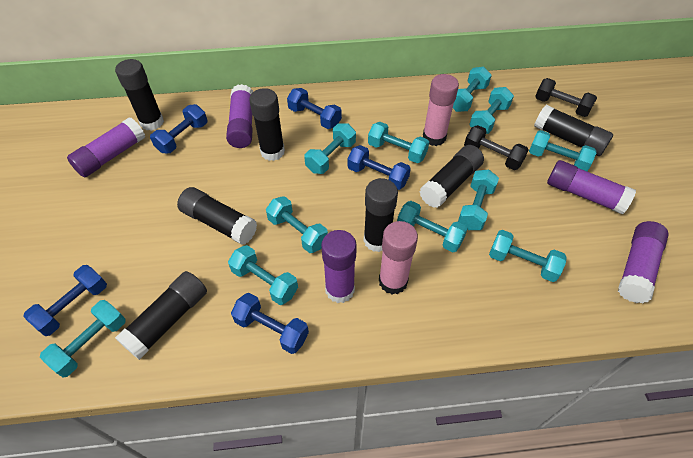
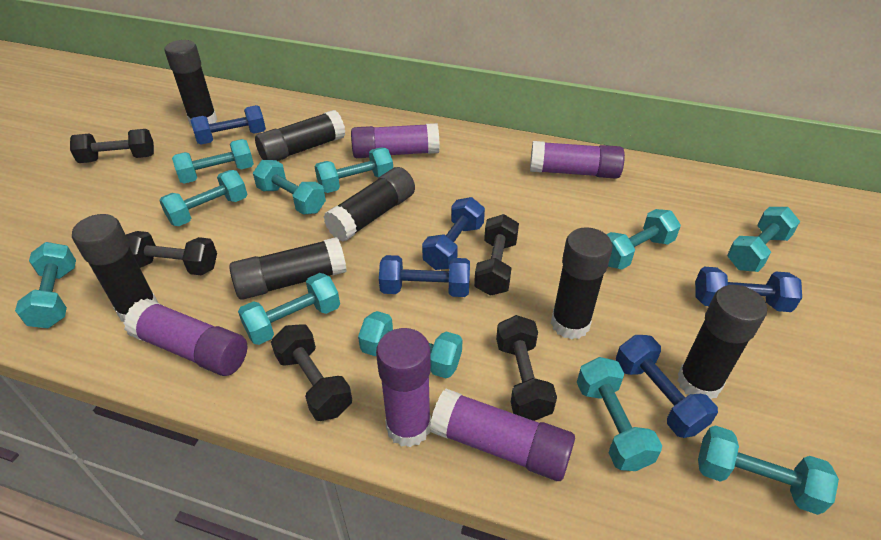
black dumbbell: 2 -> 5
pink glue stick: 2 -> 0

